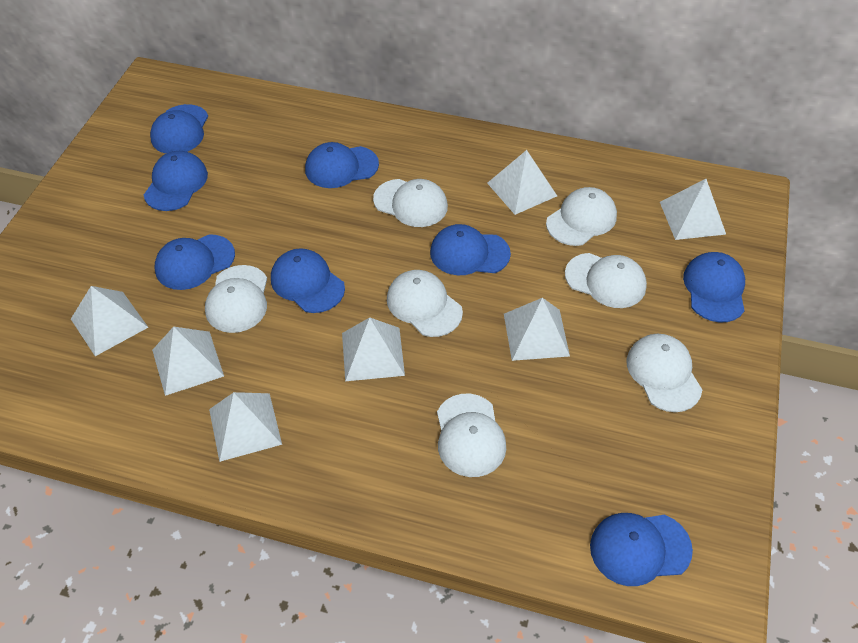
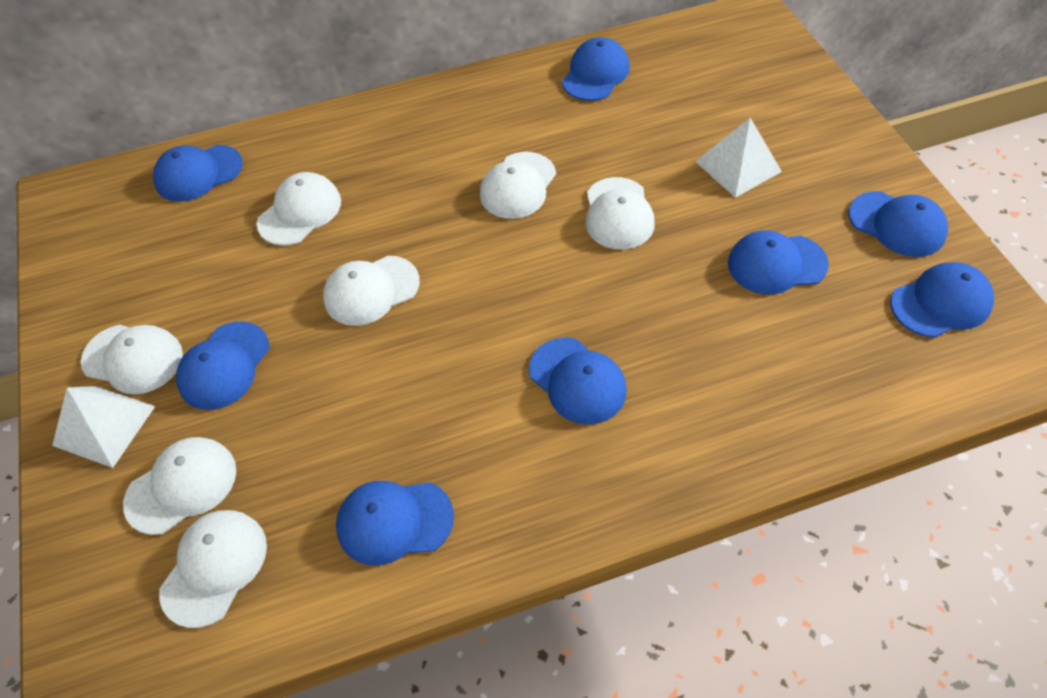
white pyramid: 7 -> 2

